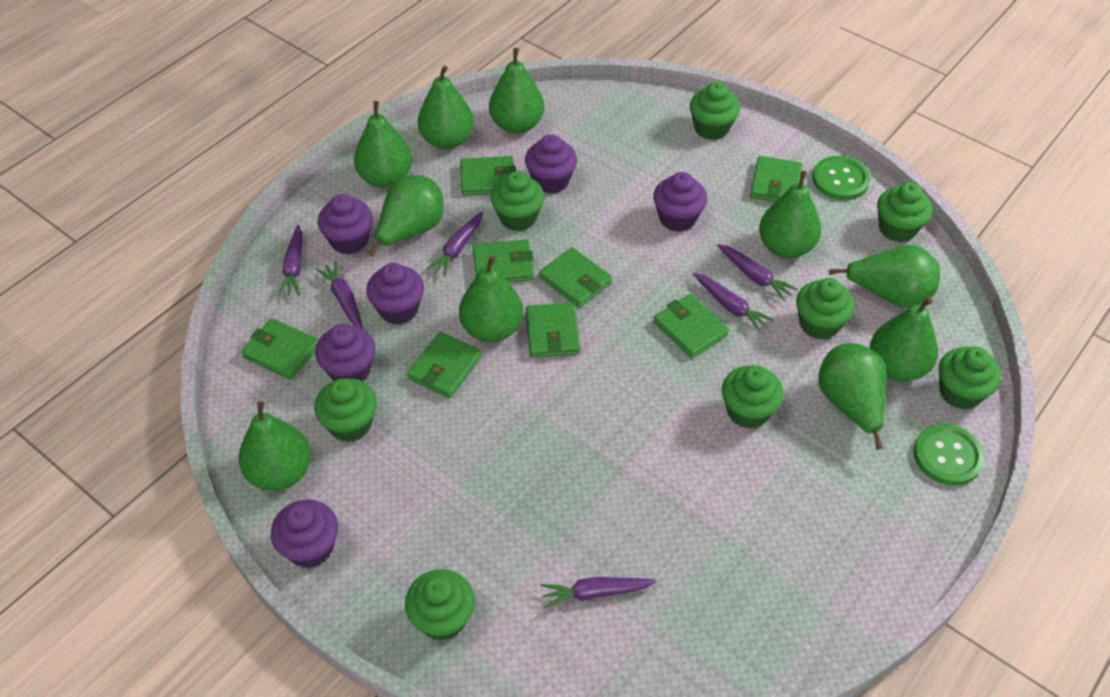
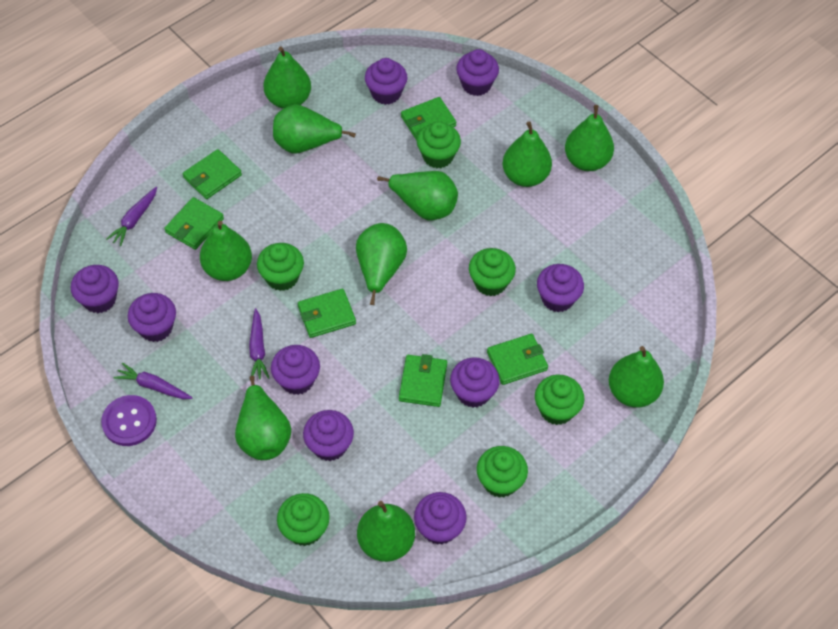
green button: 2 -> 0
green cupcake: 8 -> 6
green wallet: 8 -> 6
purple button: 0 -> 1
purple carrot: 6 -> 3
purple cupcake: 6 -> 9

